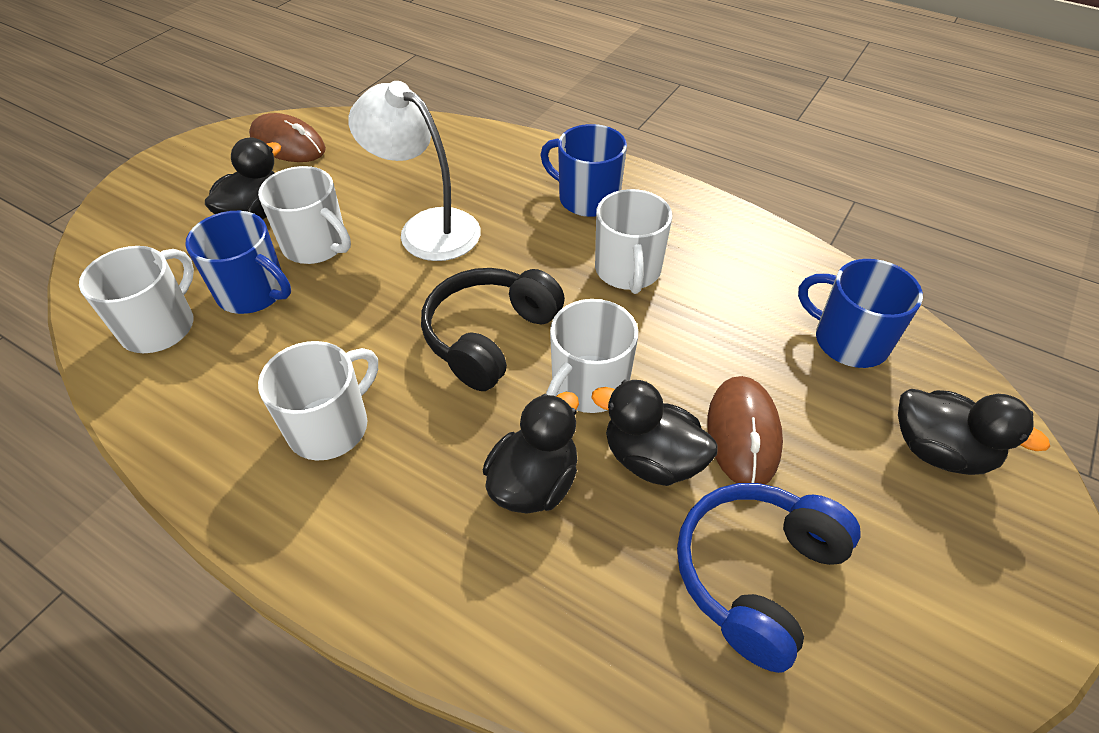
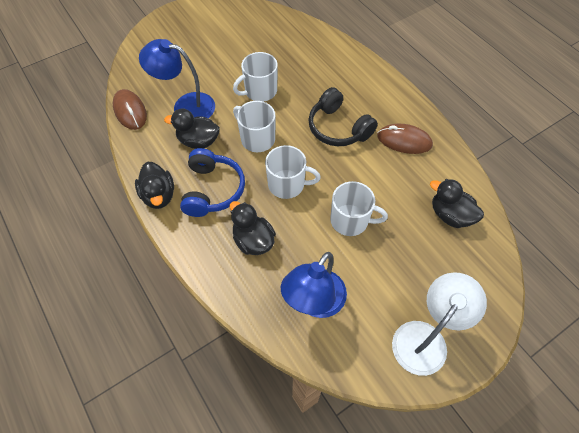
blue lamp: 0 -> 2
blue mug: 3 -> 0
white mug: 5 -> 4

